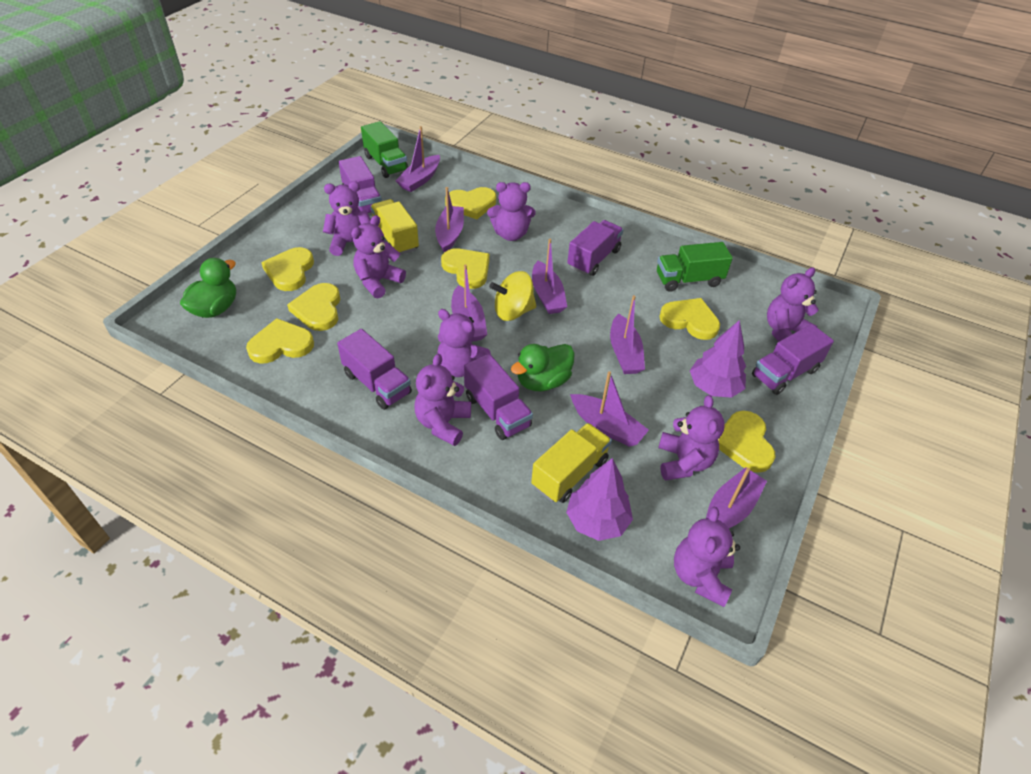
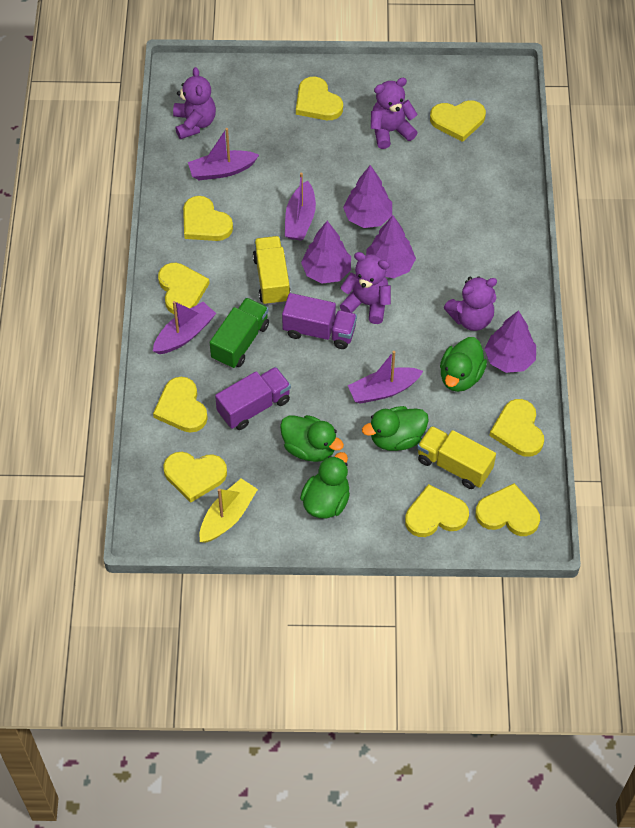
green duck: 2 -> 4
green truck: 2 -> 1
purple boat: 7 -> 4
purple teddy bear: 8 -> 4
purple tree: 2 -> 4
purple truck: 5 -> 2
yellow boat: 0 -> 1
yellow heart: 7 -> 9
yellow spinning top: 1 -> 0

